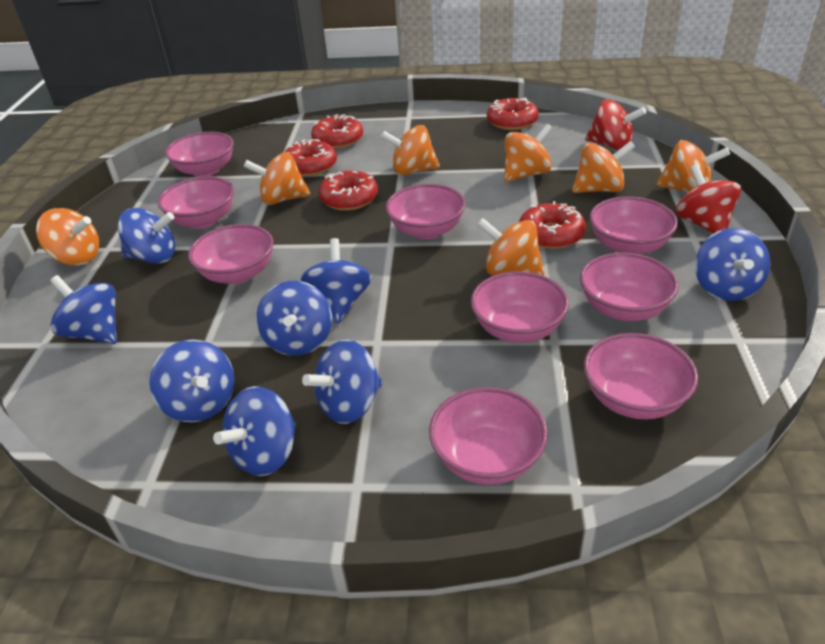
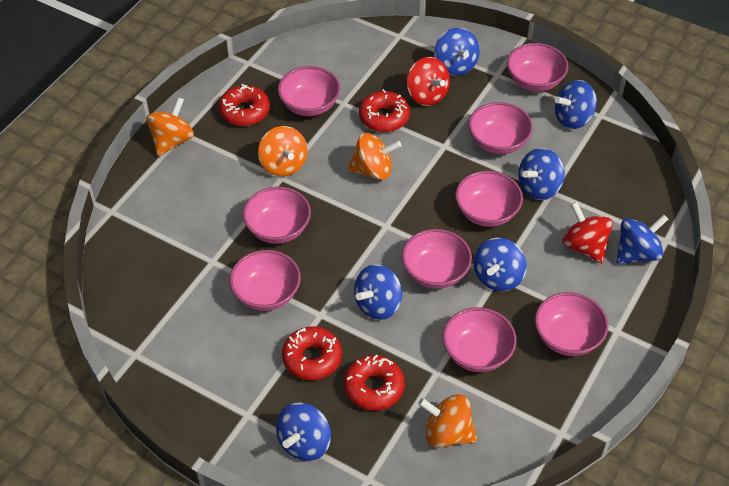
blue spinning top: 8 -> 7
orange spinning top: 7 -> 4
red donut: 5 -> 4

